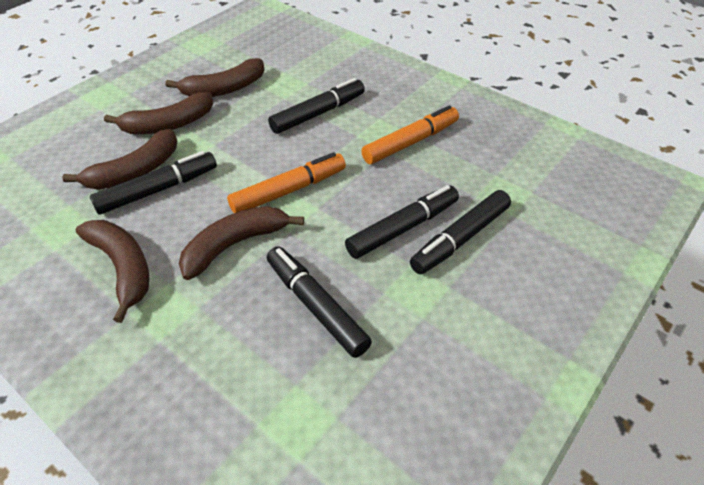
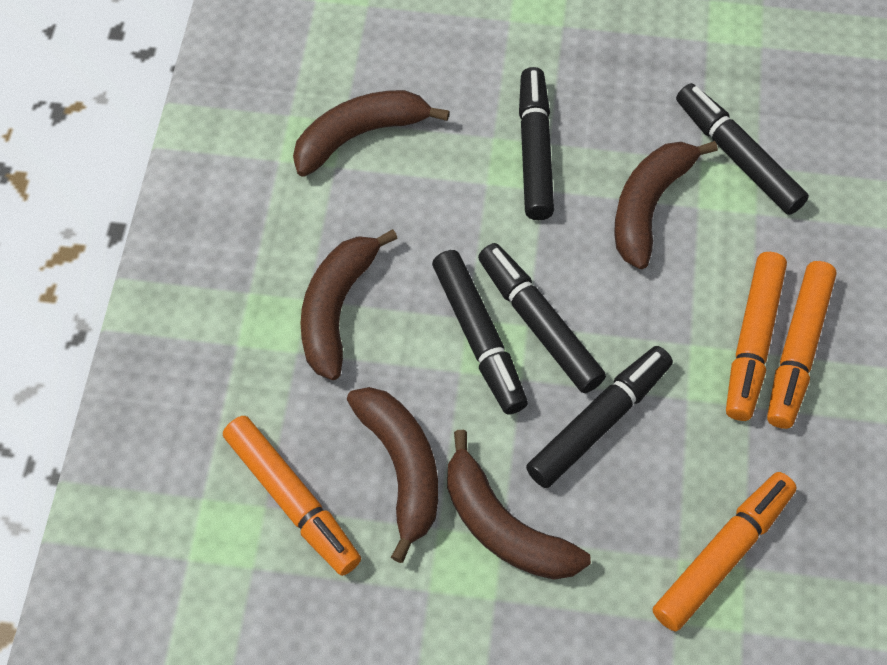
orange marker: 2 -> 4

